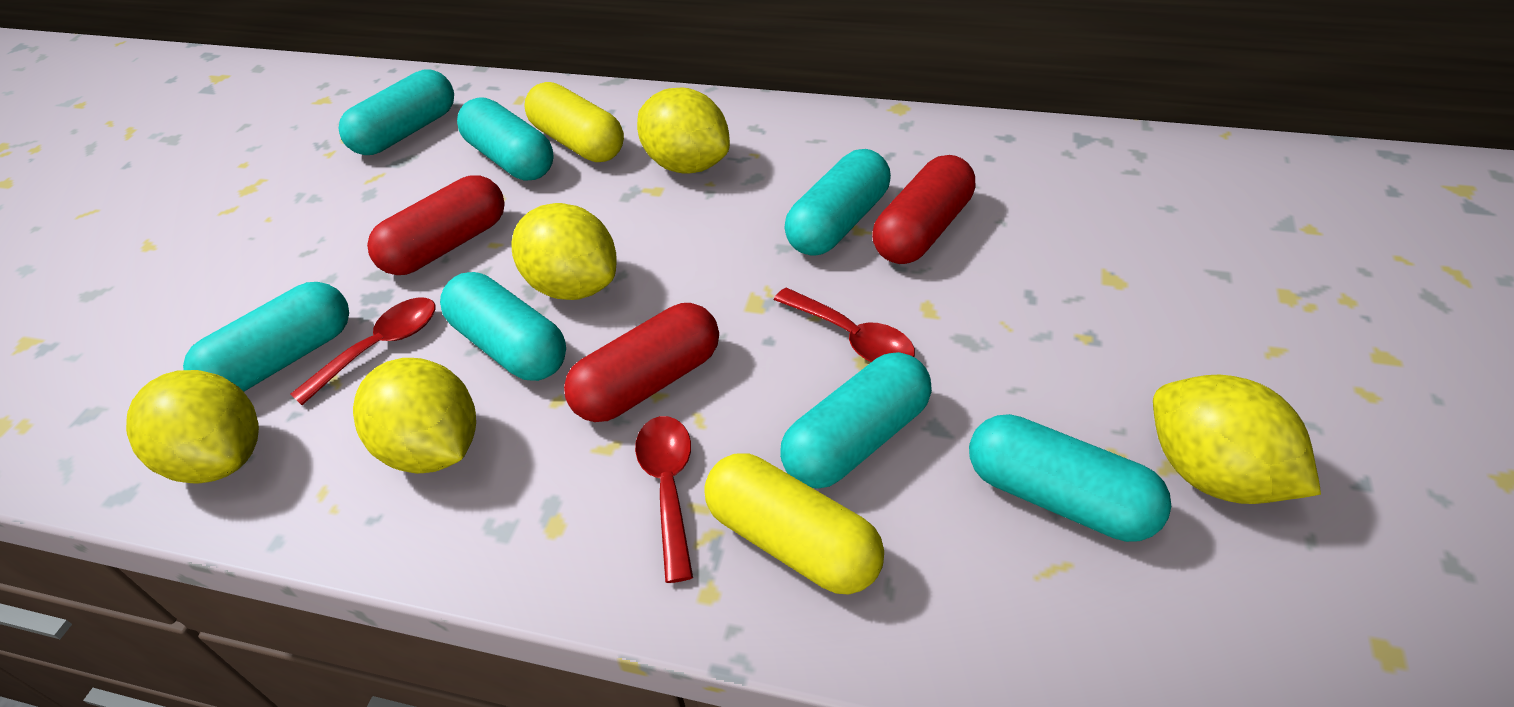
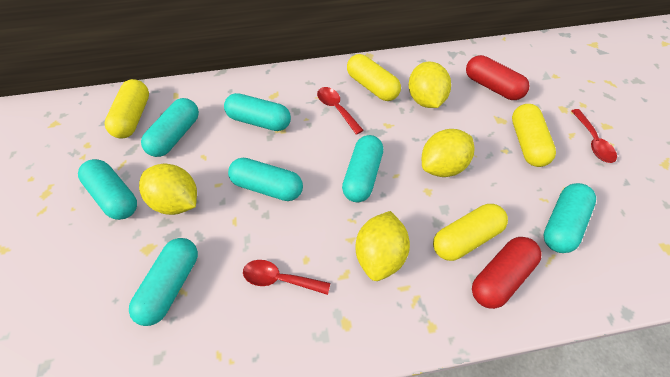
red capsule: 3 -> 2
yellow capsule: 2 -> 4
yellow lemon: 5 -> 4

